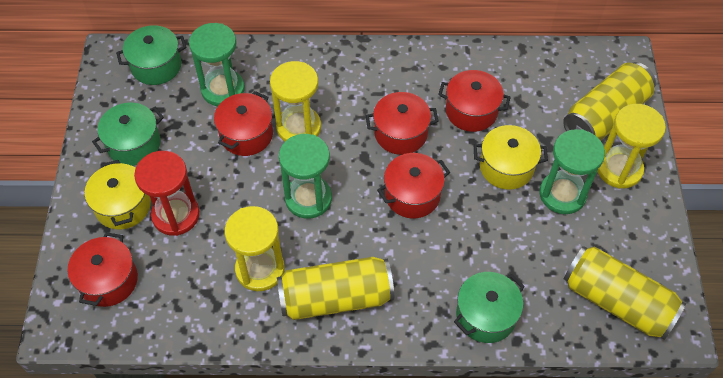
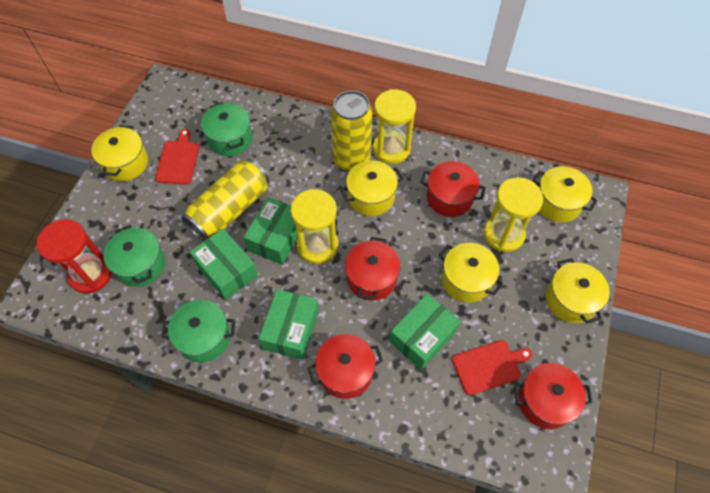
green box: 0 -> 4
green hourglass: 3 -> 0
red cutting board: 0 -> 2
red pot: 5 -> 4
yellow can: 3 -> 2
yellow pot: 2 -> 5

